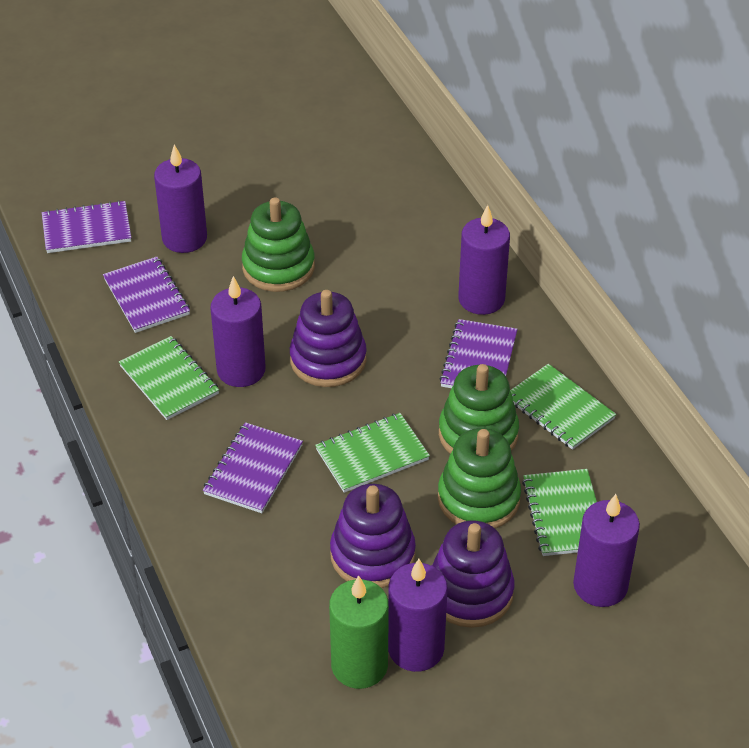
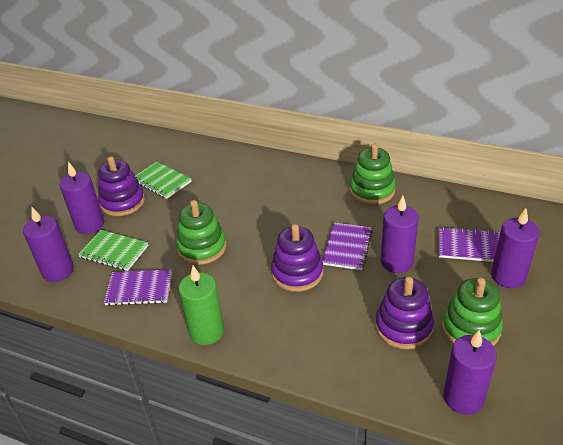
green notebook: 4 -> 2
purple notebook: 4 -> 3

